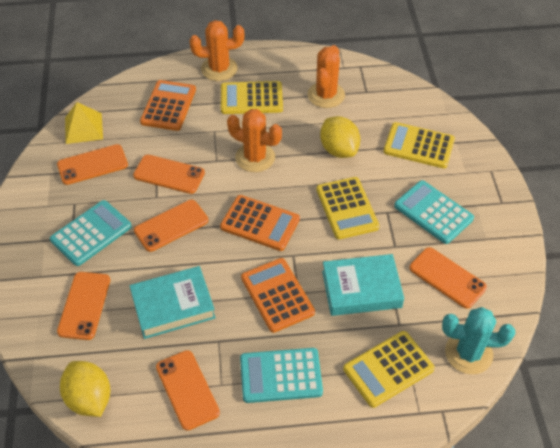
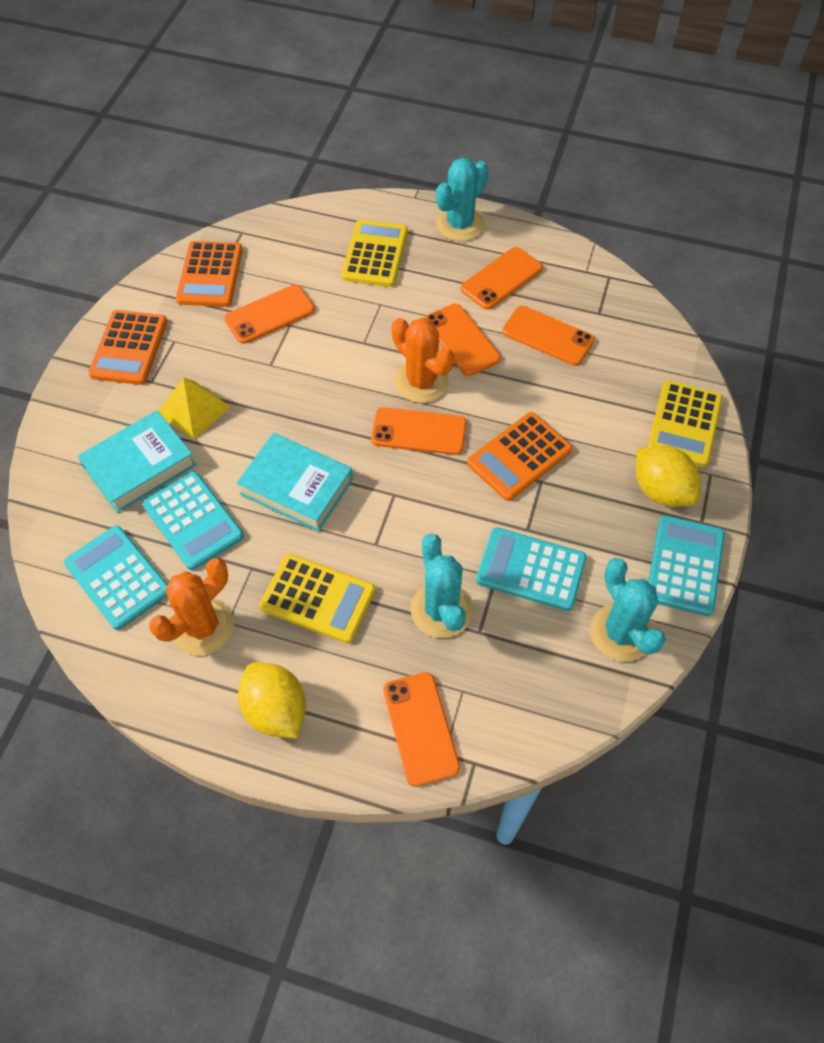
orange cactus: 3 -> 2
turquoise cactus: 1 -> 3
turquoise calculator: 3 -> 4
yellow calculator: 4 -> 3

